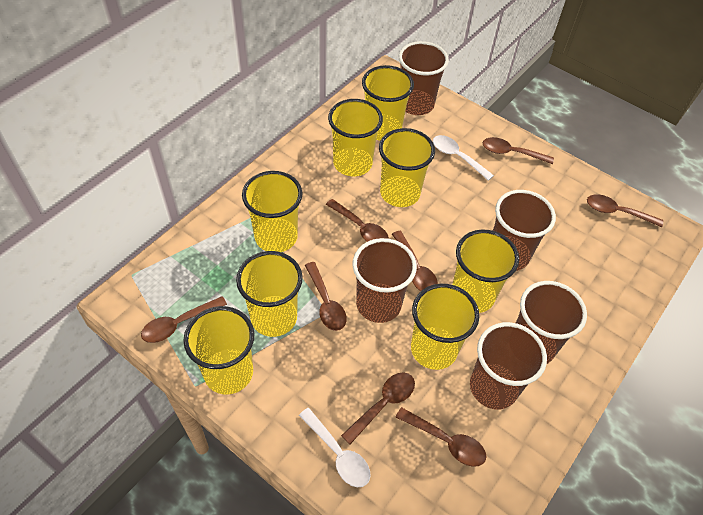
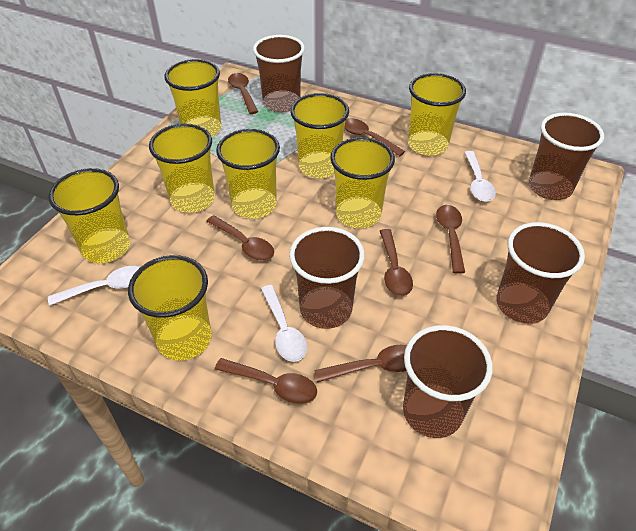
brown spoon: 8 -> 7
white spoon: 2 -> 3

